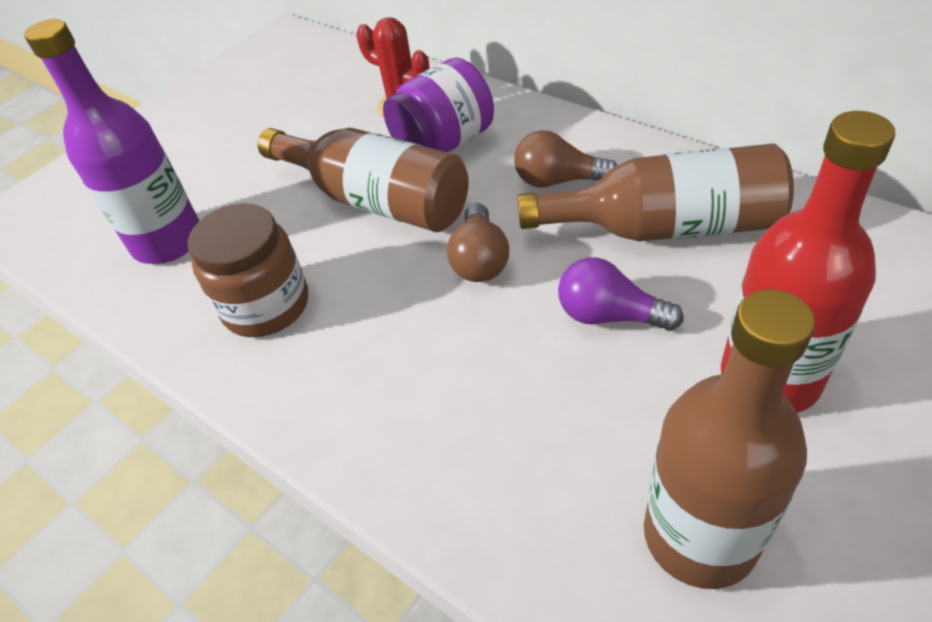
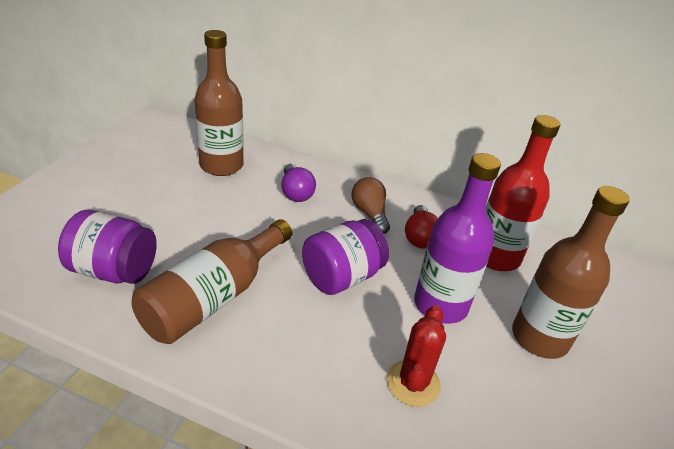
brown jar: 1 -> 0
brown light bulb: 2 -> 1
purple jar: 1 -> 2
red light bulb: 0 -> 1

